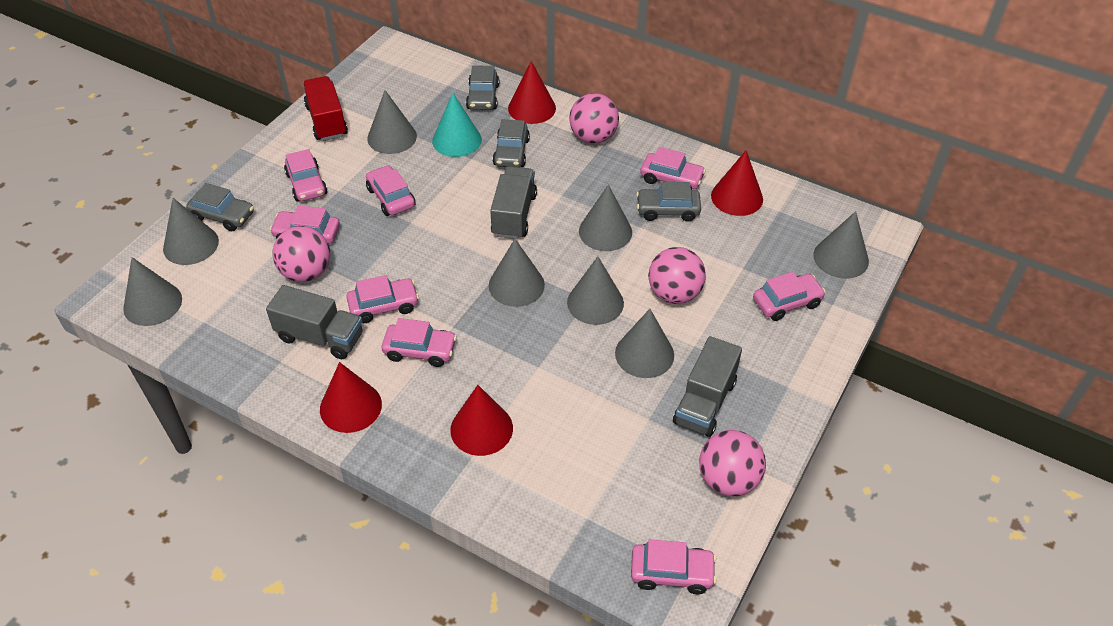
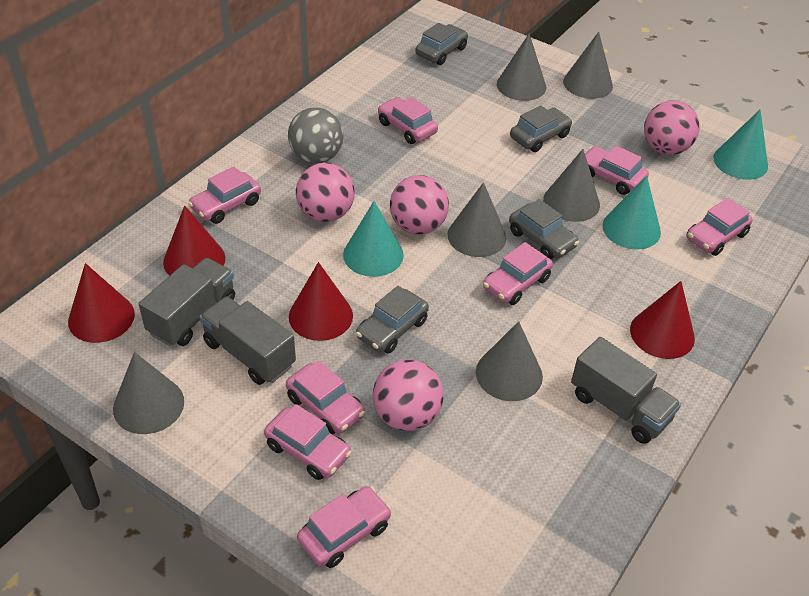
grey ball: 0 -> 1
grey cone: 8 -> 6
red truck: 1 -> 0
turquoise cone: 1 -> 3

